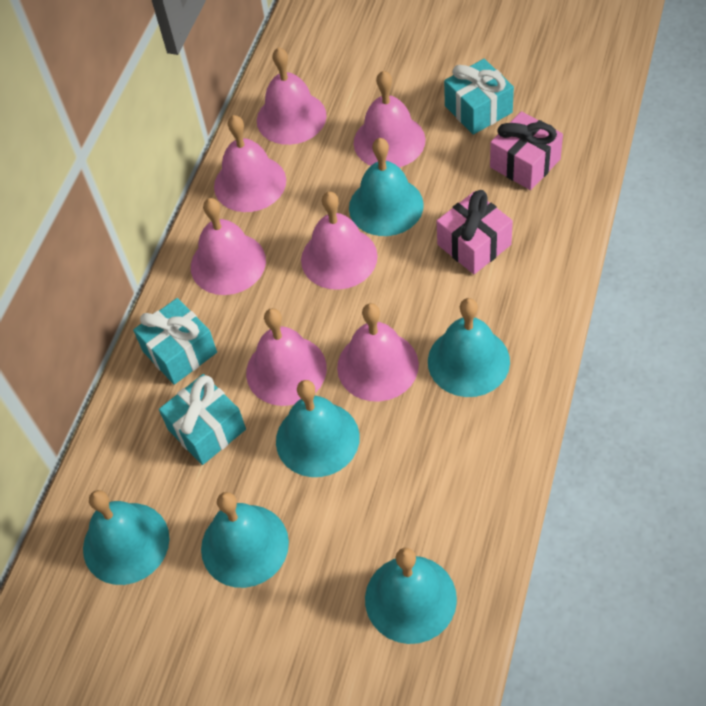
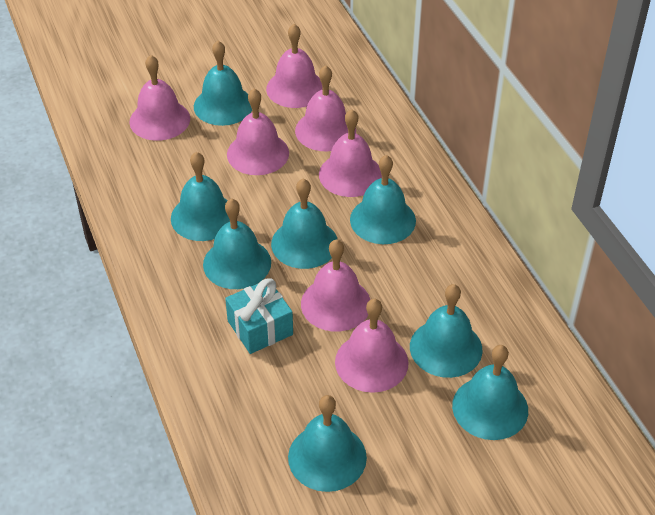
pink gift: 2 -> 0
turquoise bell: 6 -> 8
turquoise gift: 3 -> 1

